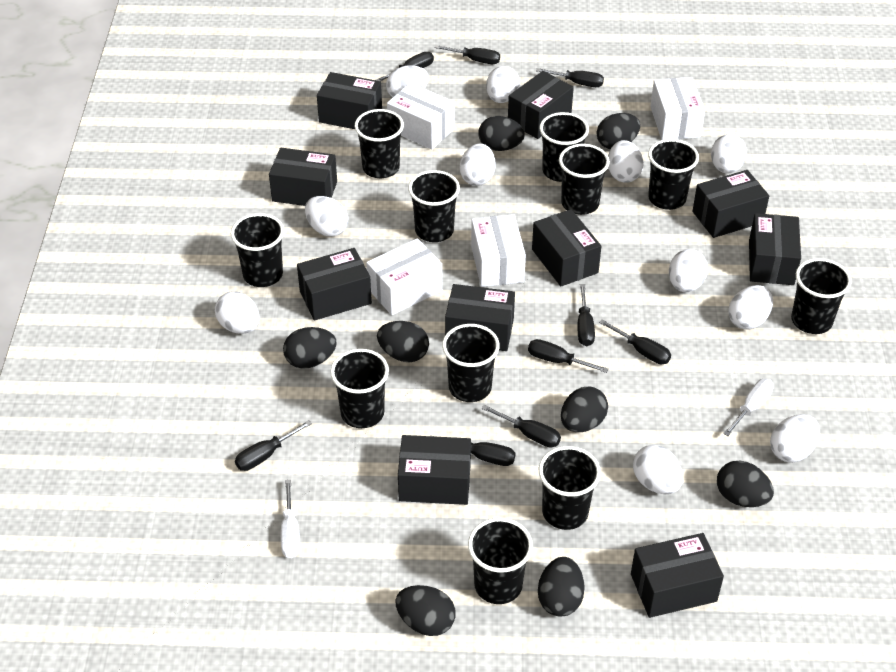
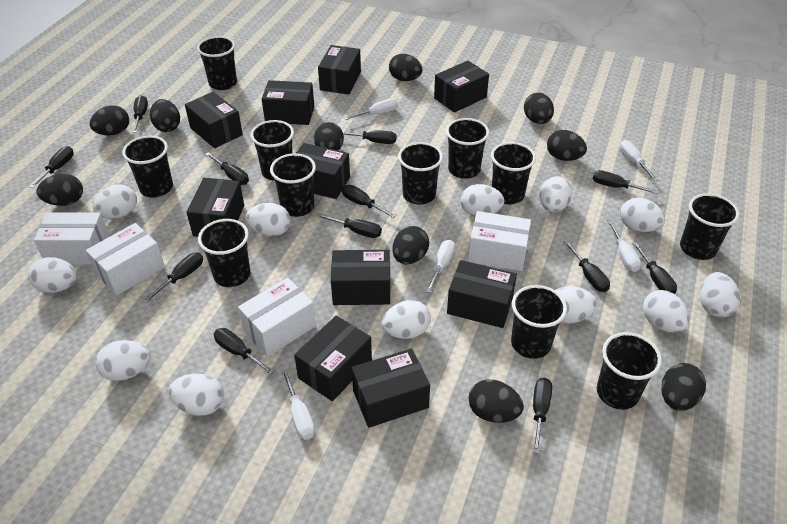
black egg: 8 -> 10
black screwdriver: 9 -> 12
white egg: 11 -> 12
white screwdriver: 2 -> 5

